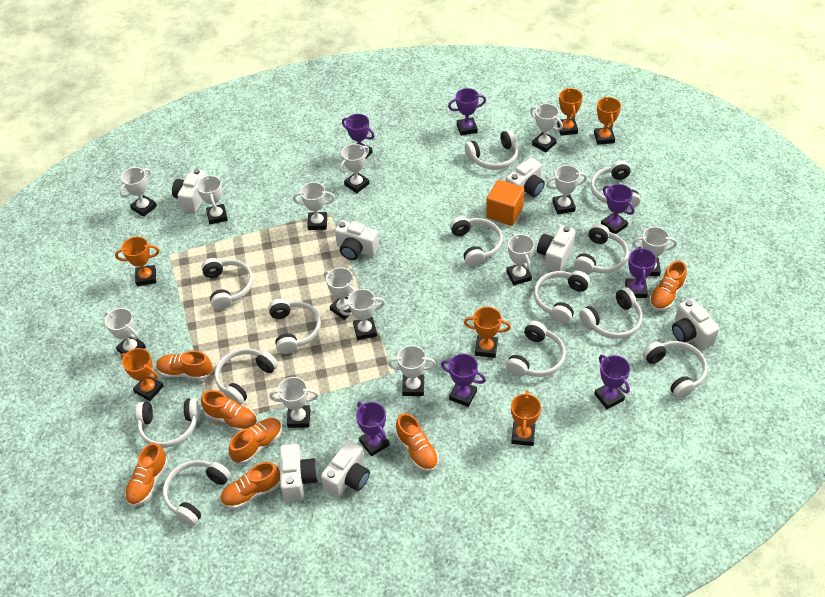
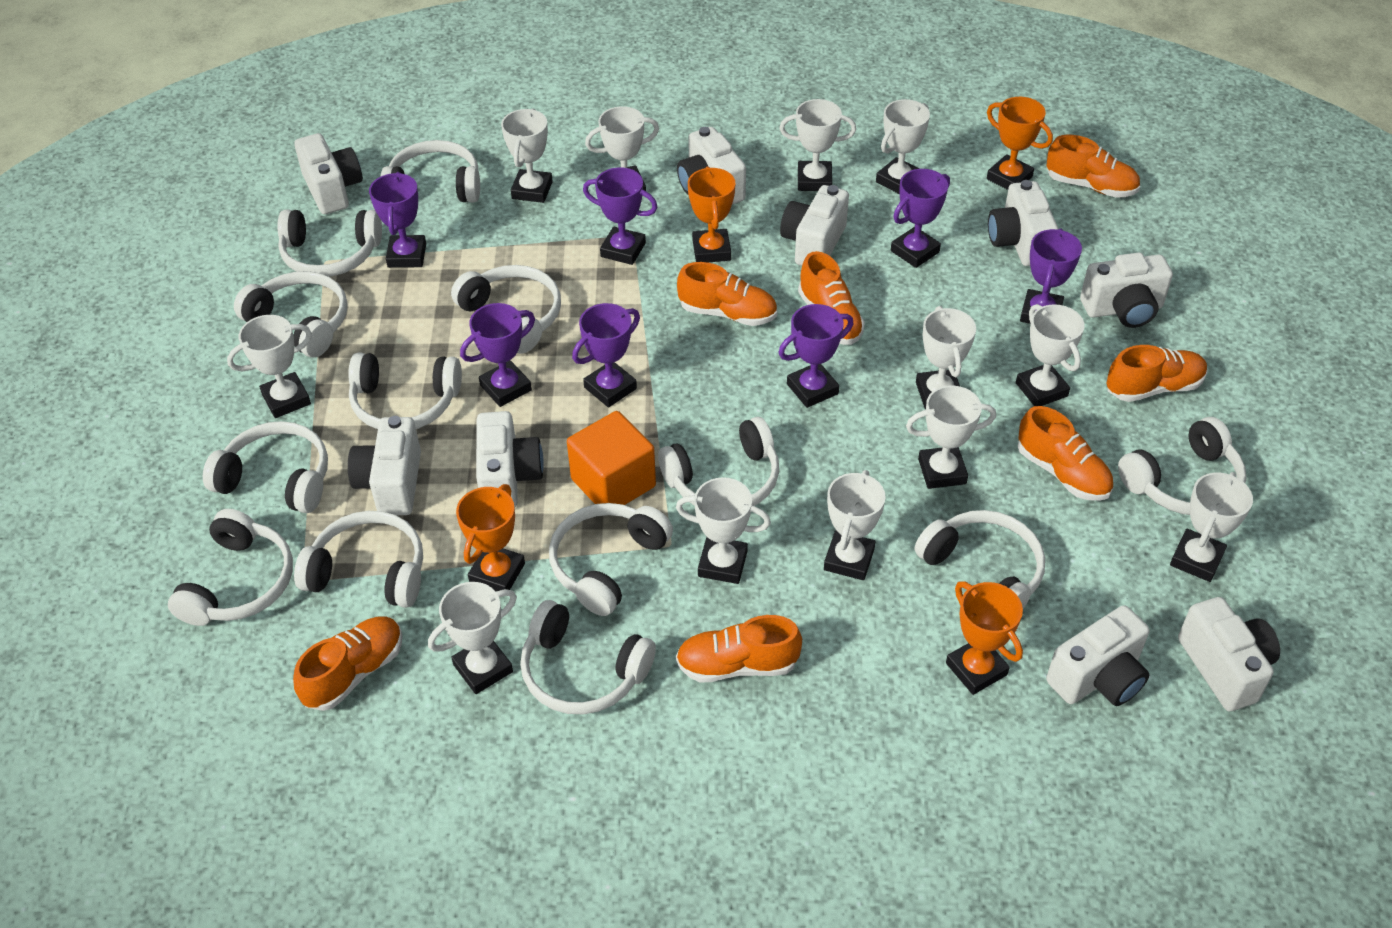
orange trophy: 6 -> 4
white camera: 7 -> 9
white trophy: 13 -> 12

